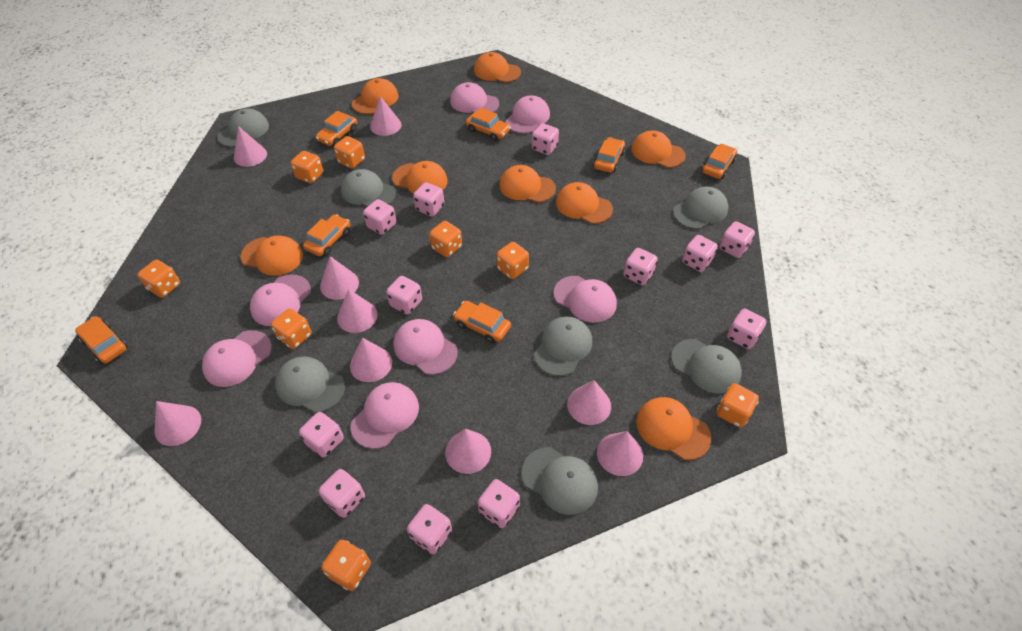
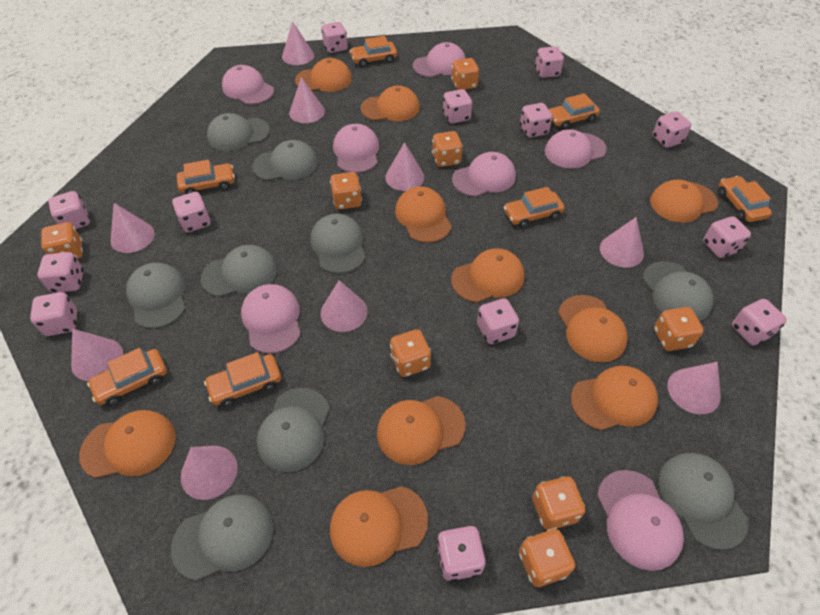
grey cap: 7 -> 9
orange cap: 8 -> 10
pink dice: 12 -> 13

